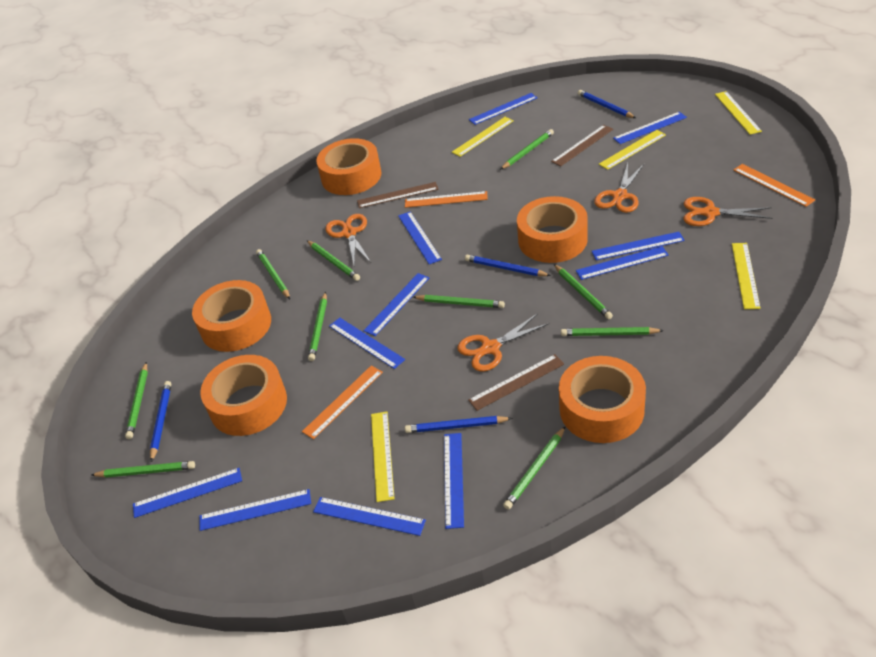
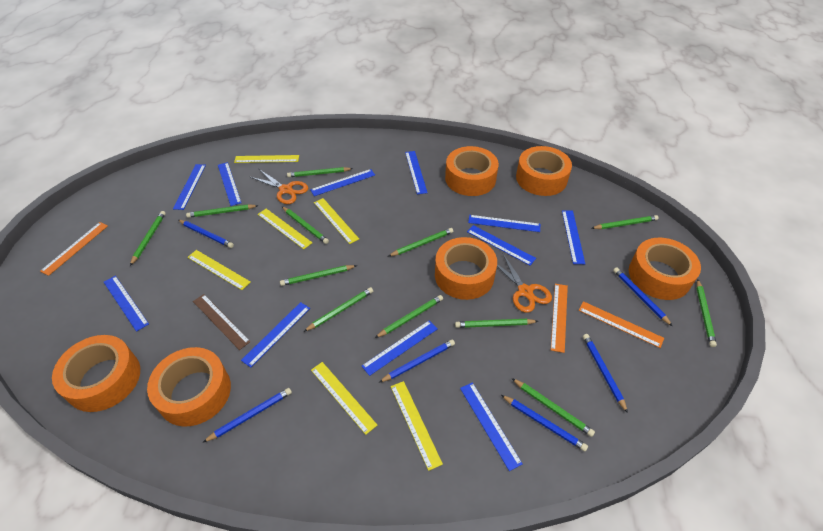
blue pencil: 4 -> 6
brown ruler: 3 -> 1
green pencil: 10 -> 12
orange scissors: 4 -> 2
orange tape: 5 -> 6
yellow ruler: 5 -> 6

